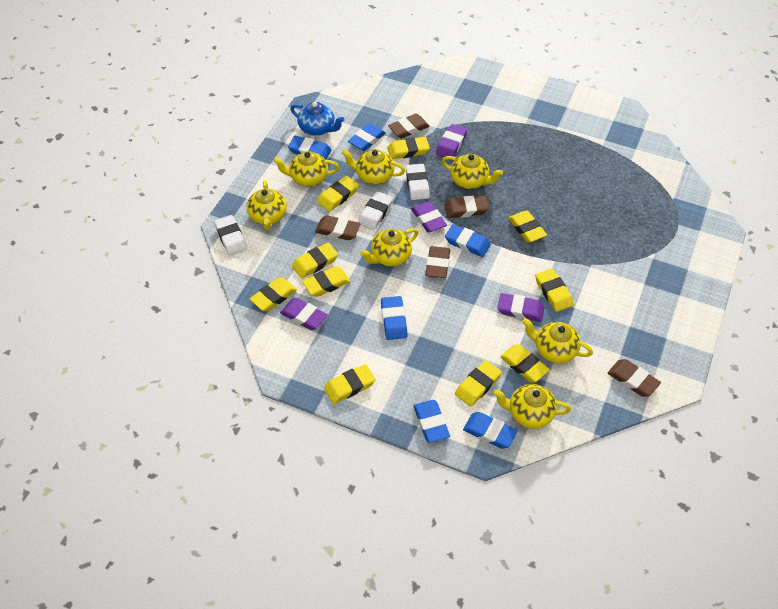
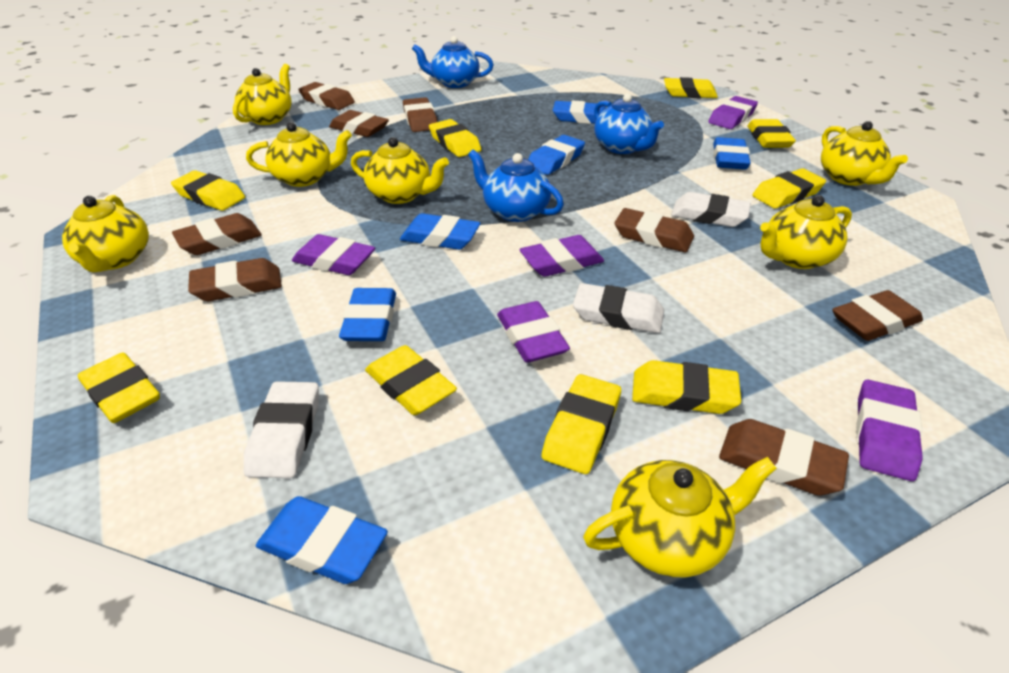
blue teapot: 1 -> 3
brown eraser: 5 -> 8
purple eraser: 4 -> 5
yellow eraser: 10 -> 9

